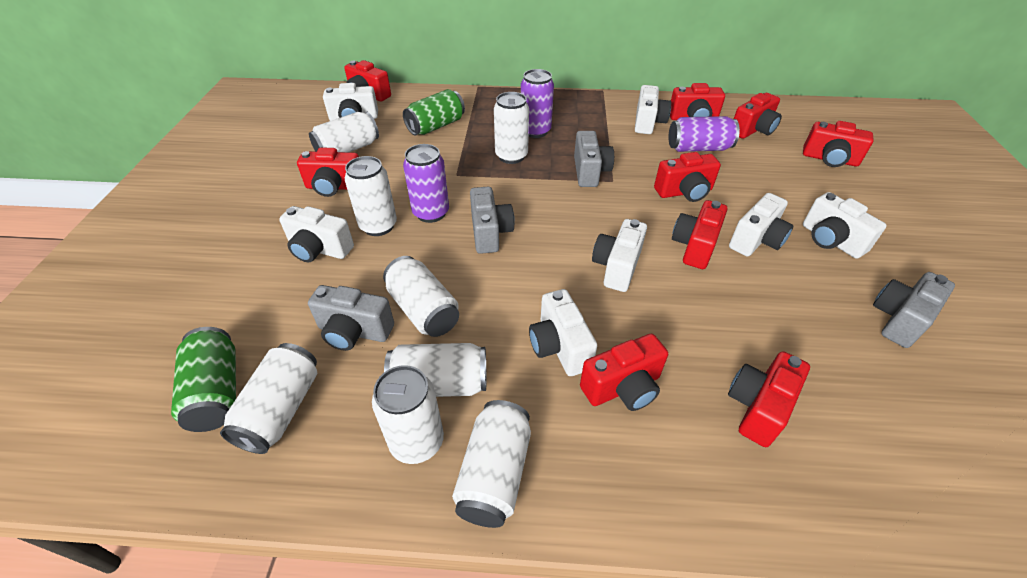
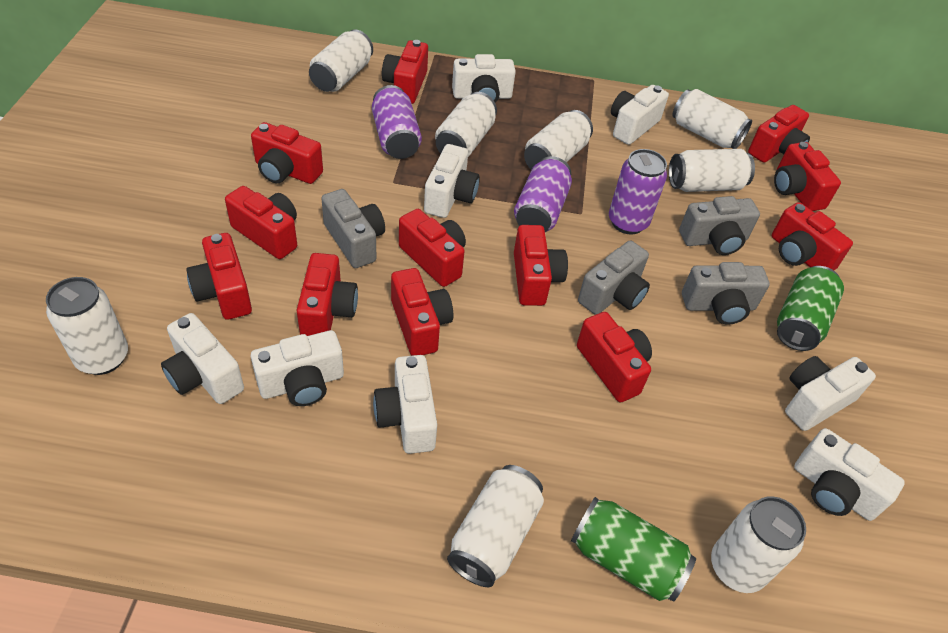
red camera: 9 -> 12
white camera: 7 -> 8

